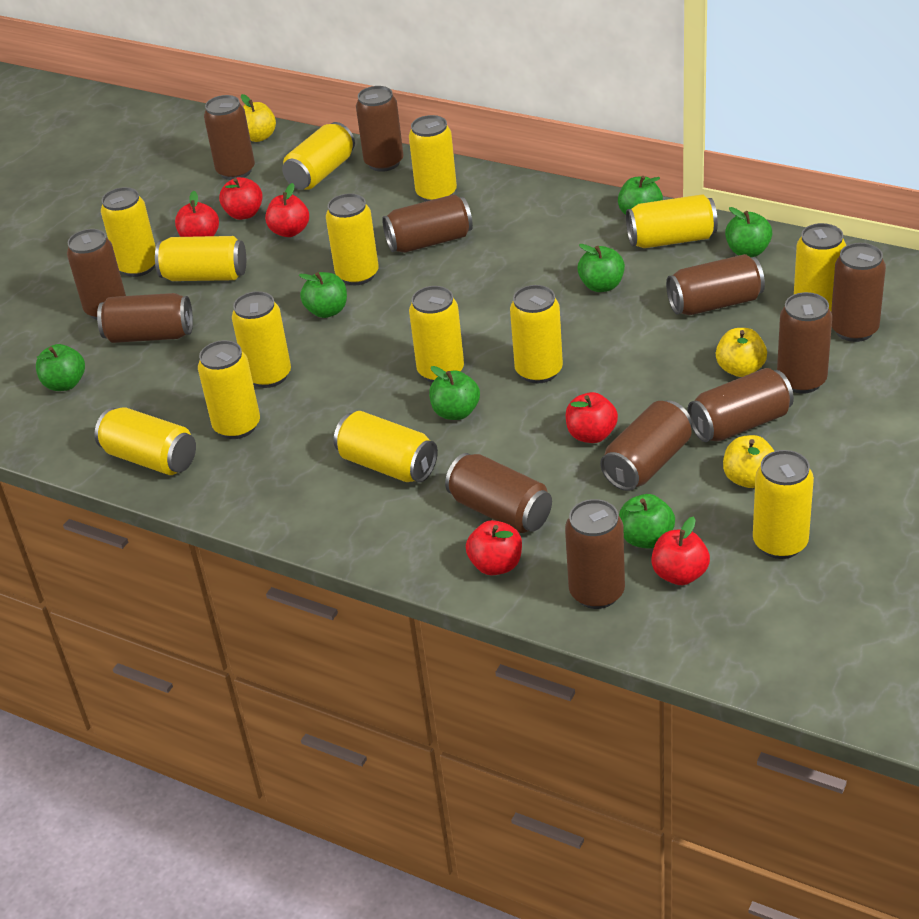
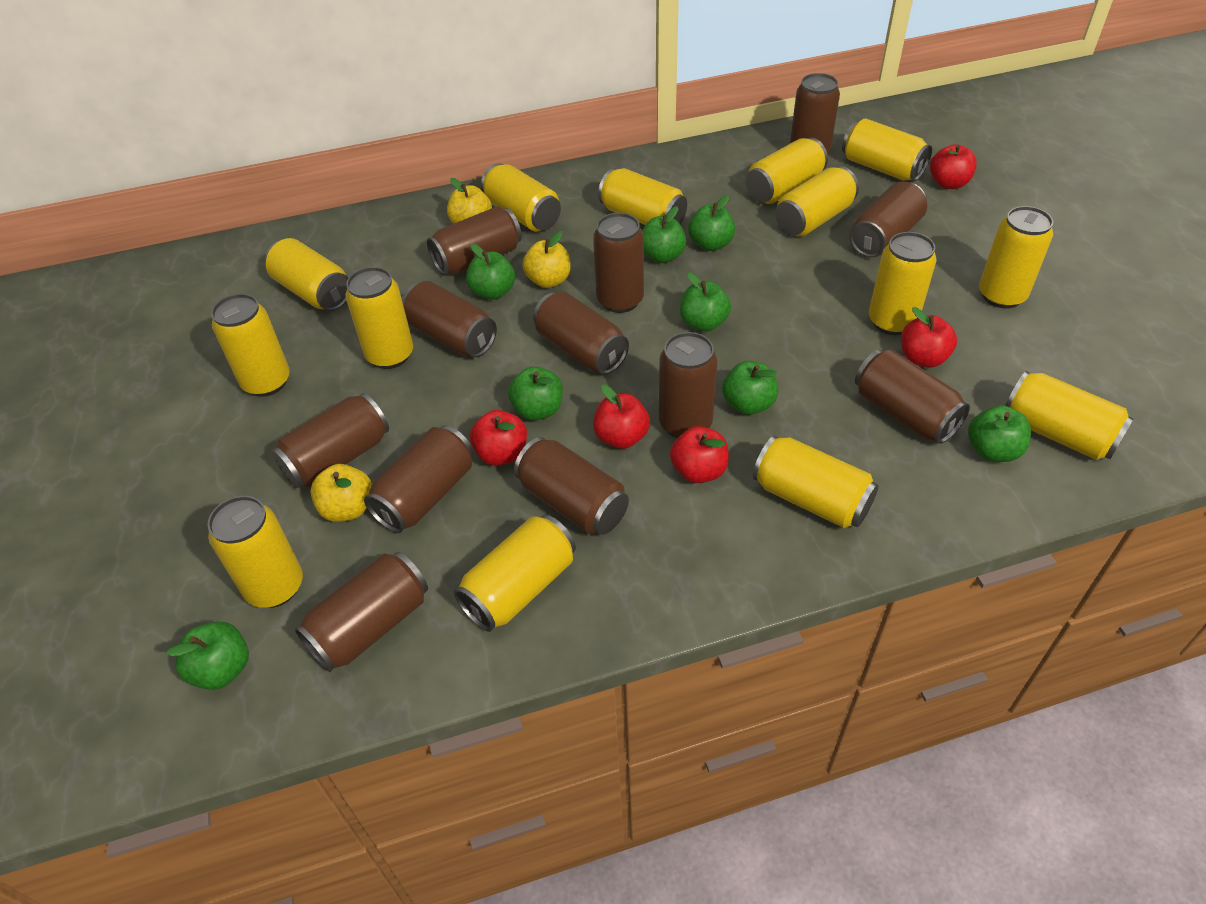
green apple: 7 -> 8
red apple: 6 -> 5

